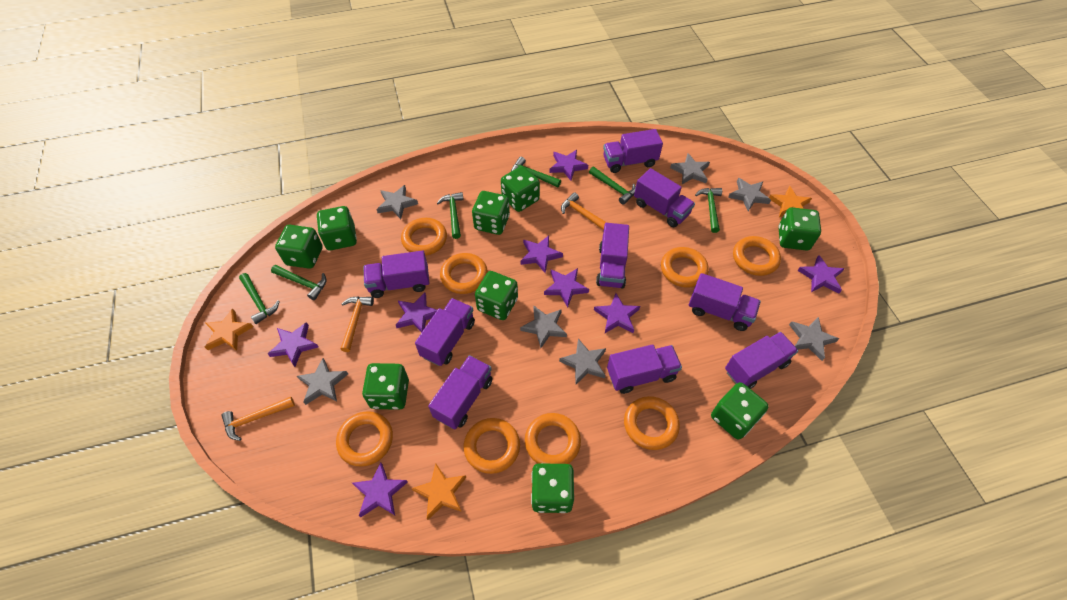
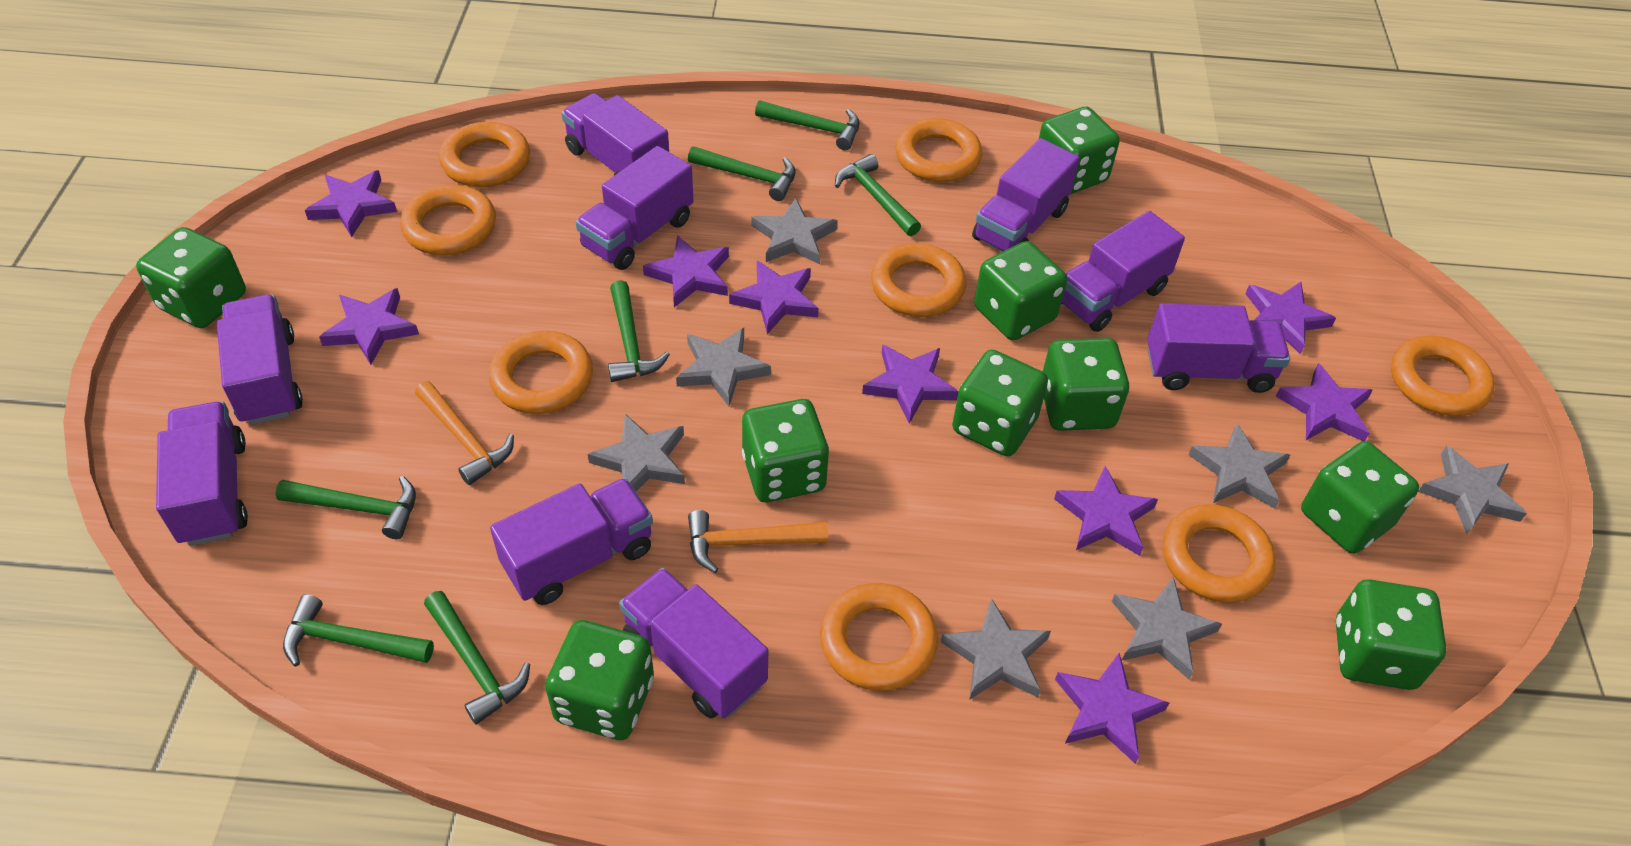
green hammer: 6 -> 7
orange hammer: 3 -> 2
orange star: 3 -> 0
purple star: 8 -> 9

